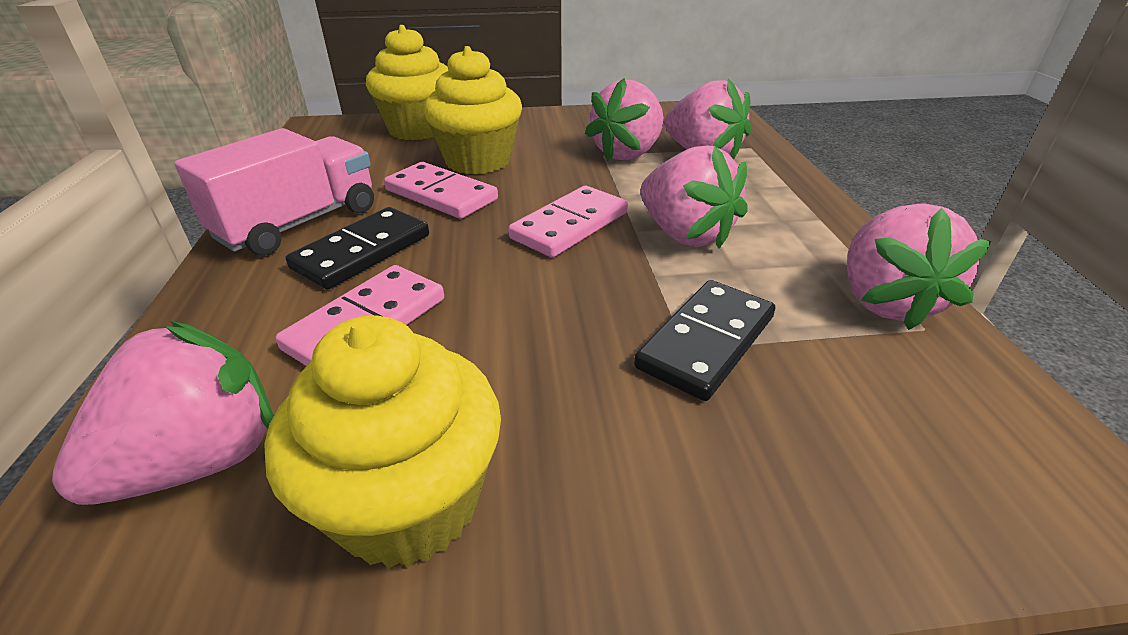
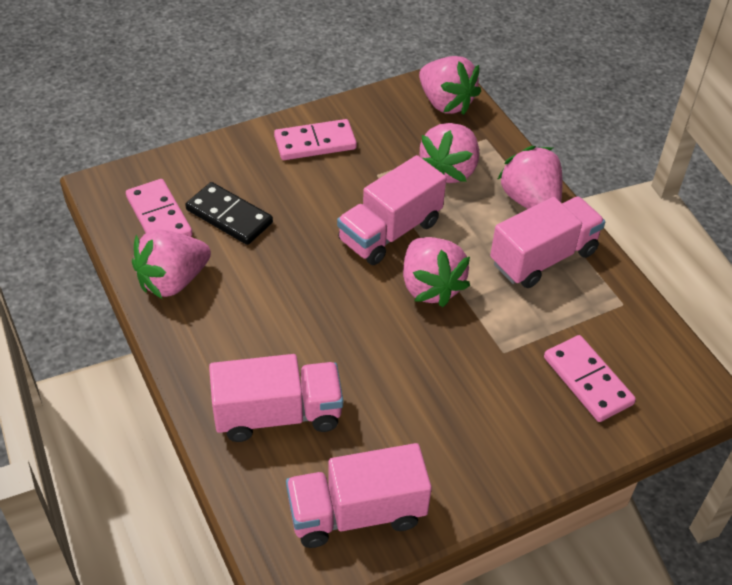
black domino: 2 -> 1
pink truck: 1 -> 4
yellow cupcake: 3 -> 0

